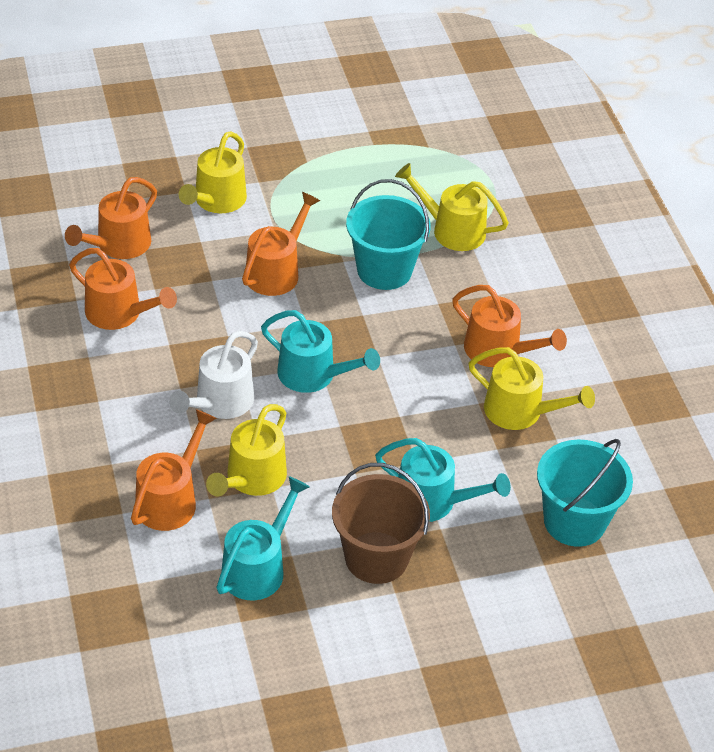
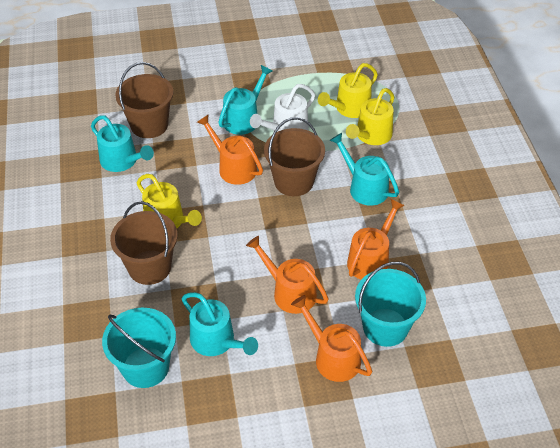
brown bucket: 1 -> 3
orange watering can: 5 -> 4
turquoise watering can: 3 -> 4
yellow watering can: 4 -> 3

